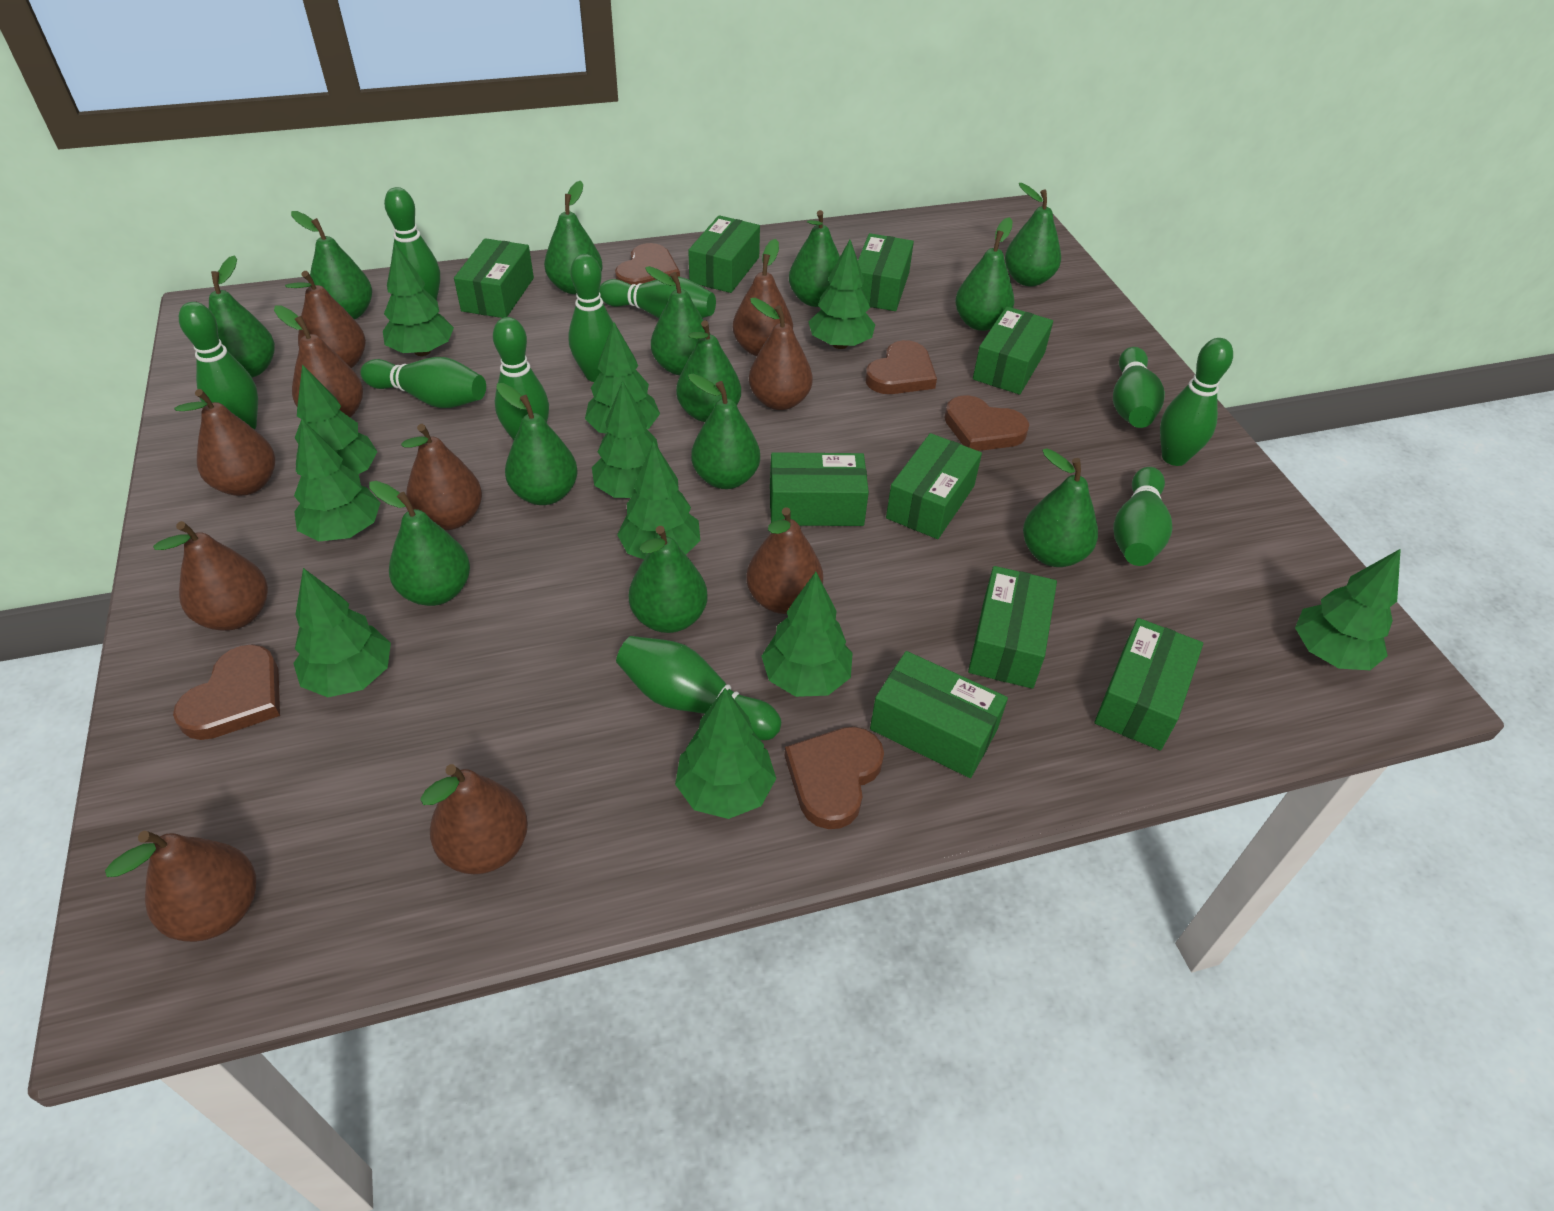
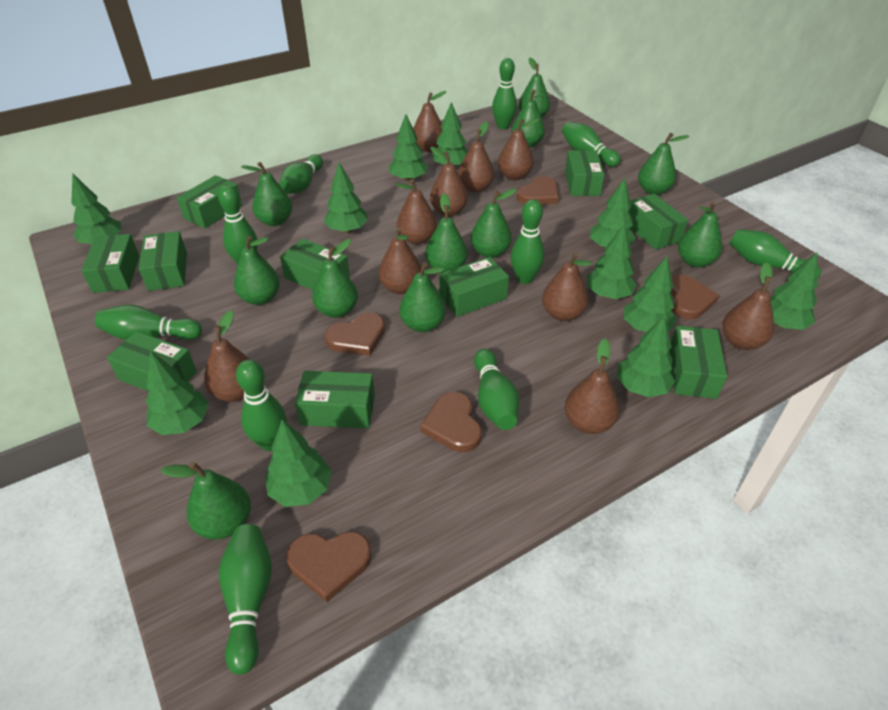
green box: 9 -> 10
green pear: 13 -> 11

